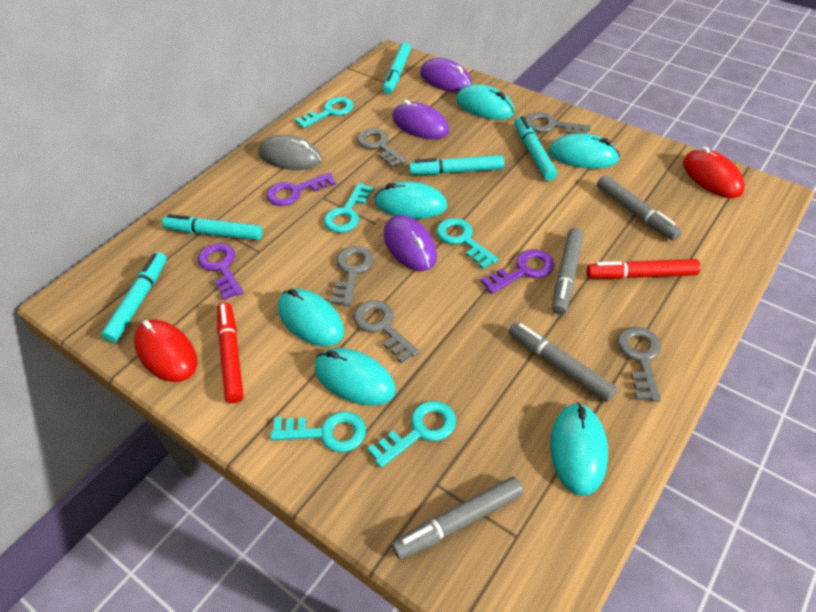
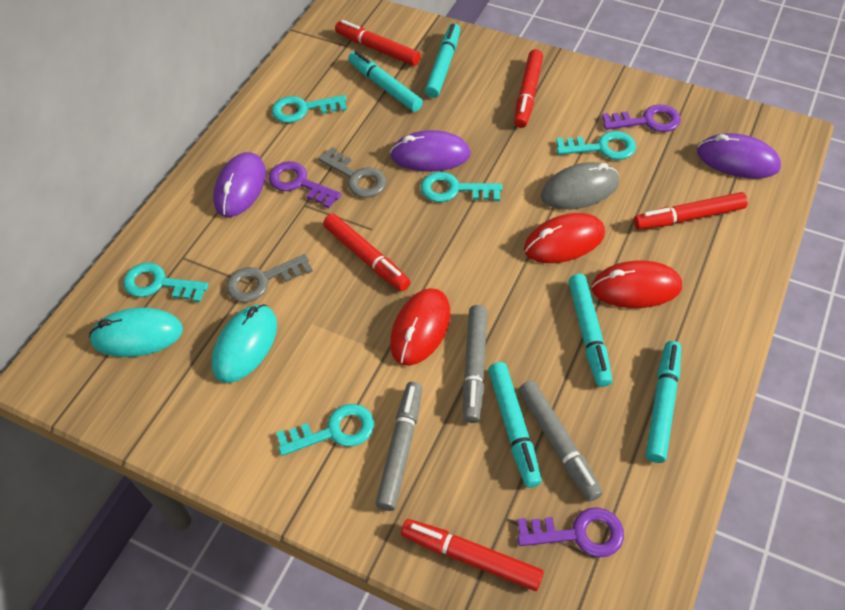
grey key: 5 -> 2
grey marker: 4 -> 3
red marker: 2 -> 5
red mouse: 2 -> 3
turquoise mouse: 6 -> 2

